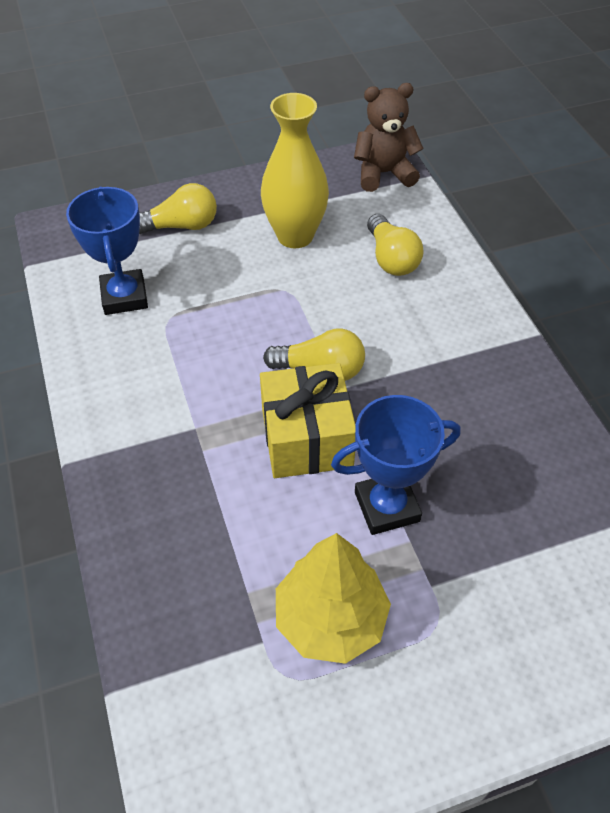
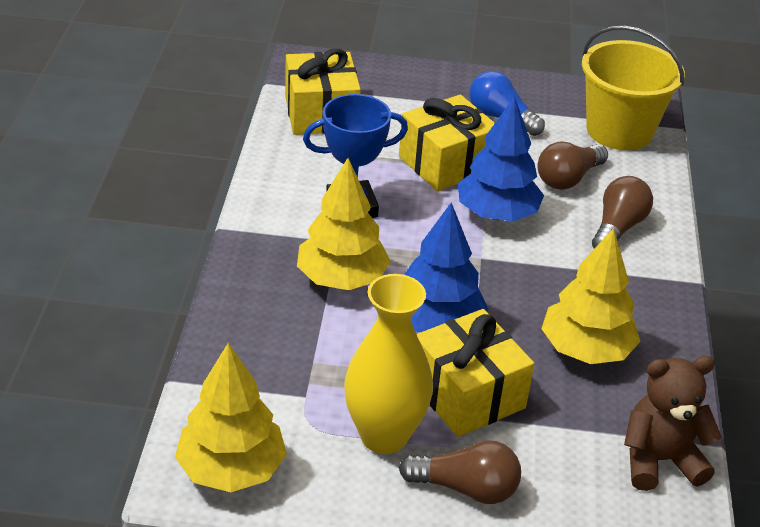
blue light bulb: 0 -> 1
blue tree: 0 -> 2
blue trophy: 2 -> 1
brown light bulb: 0 -> 3
yellow bucket: 0 -> 1
yellow gift: 1 -> 3
yellow light bulb: 3 -> 0
yellow tree: 1 -> 3

